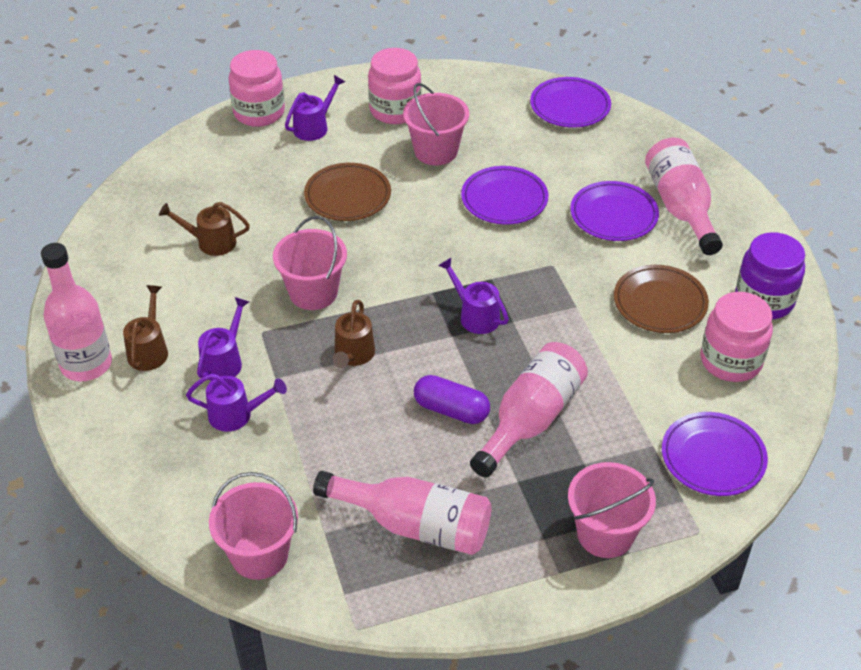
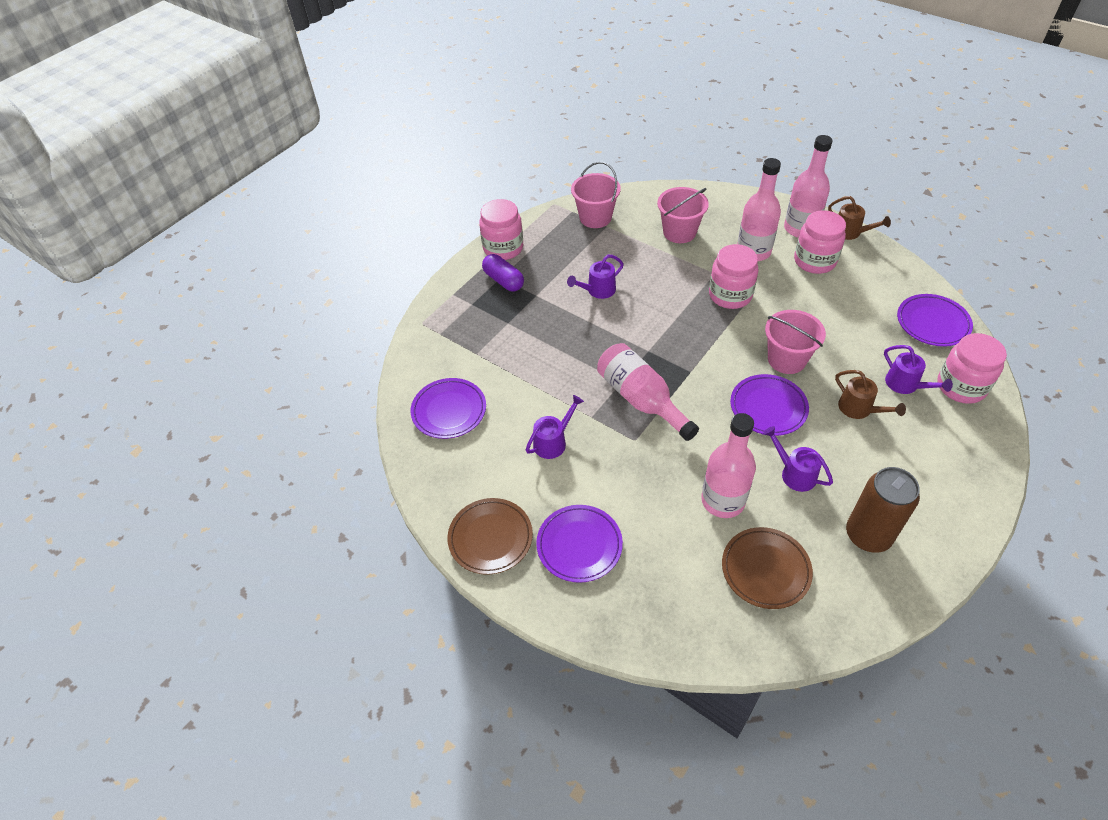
brown can: 0 -> 1
brown watering can: 3 -> 2
pink bucket: 4 -> 3
pink jar: 3 -> 4
purple jar: 1 -> 0

